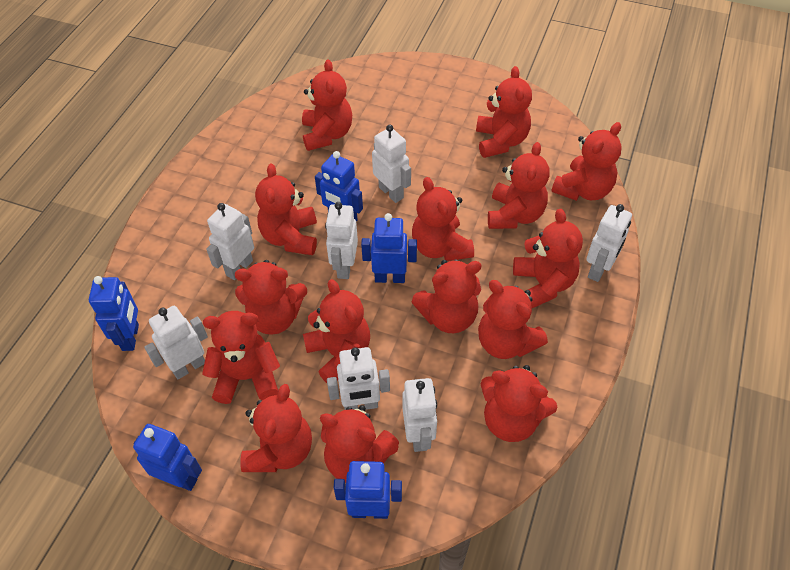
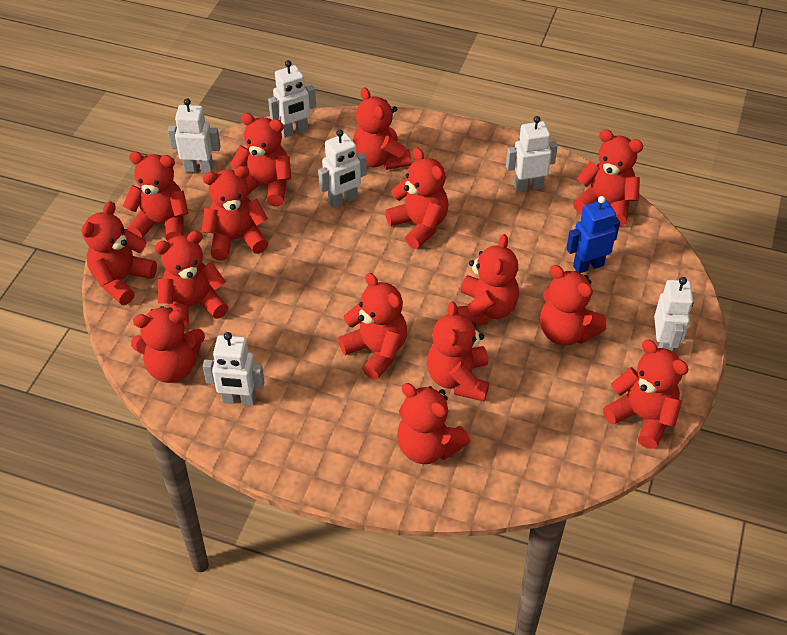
blue robot: 5 -> 1
white robot: 7 -> 6

